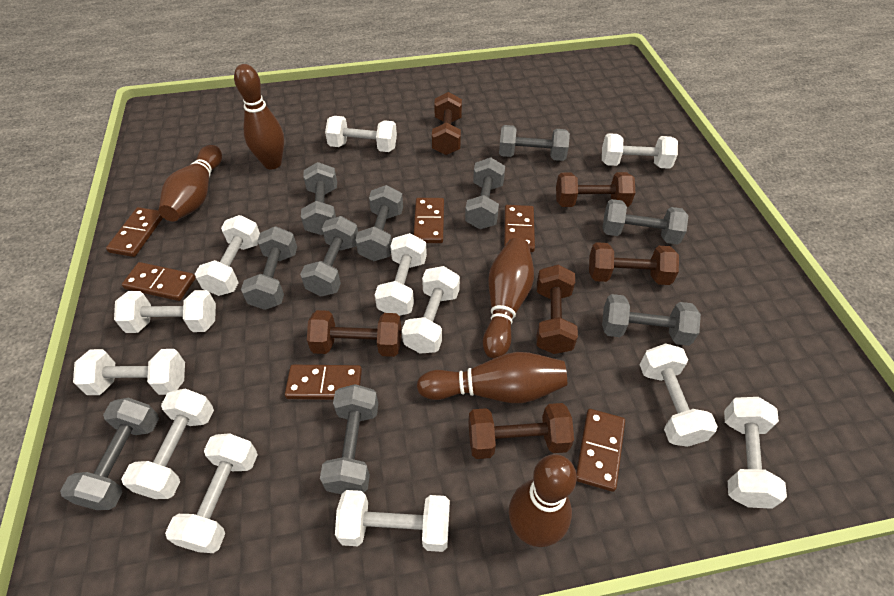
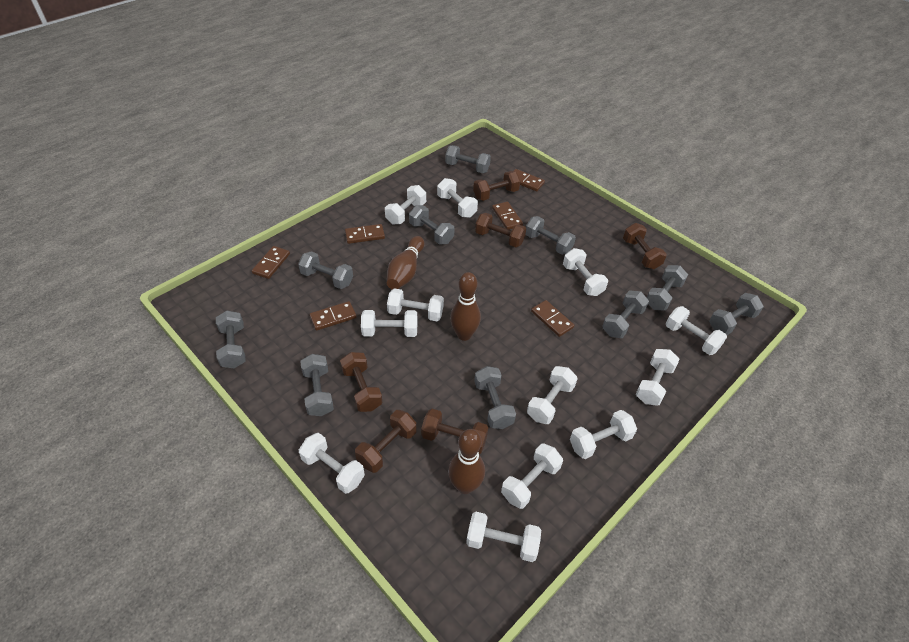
brown bowling pin: 5 -> 3

